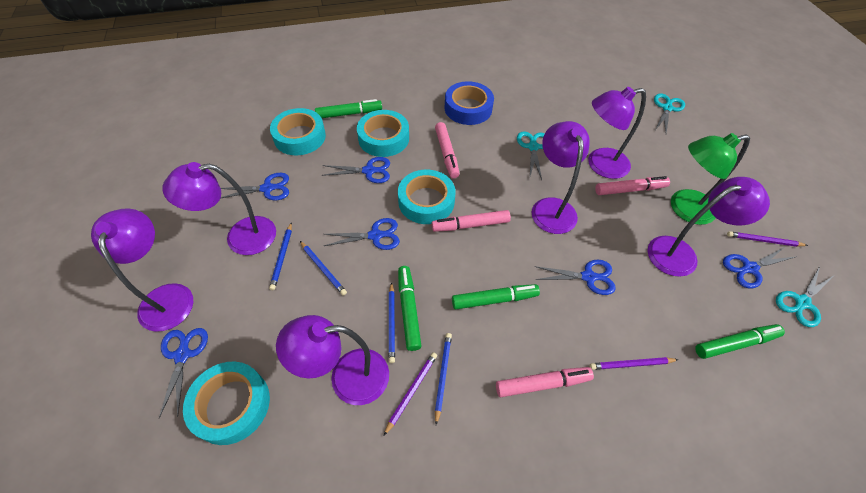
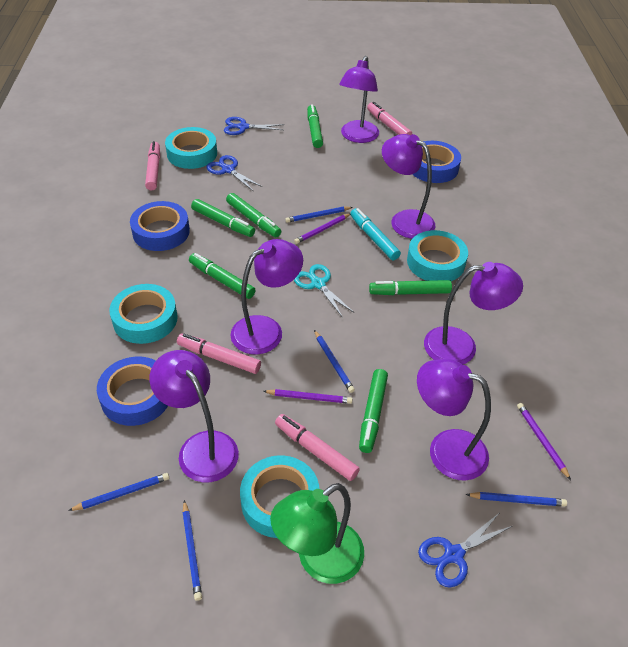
blue pencil: 4 -> 5
blue scissors: 6 -> 3
blue tape: 1 -> 3
green marker: 4 -> 6
turquoise marker: 0 -> 1
turquoise scissors: 3 -> 1

